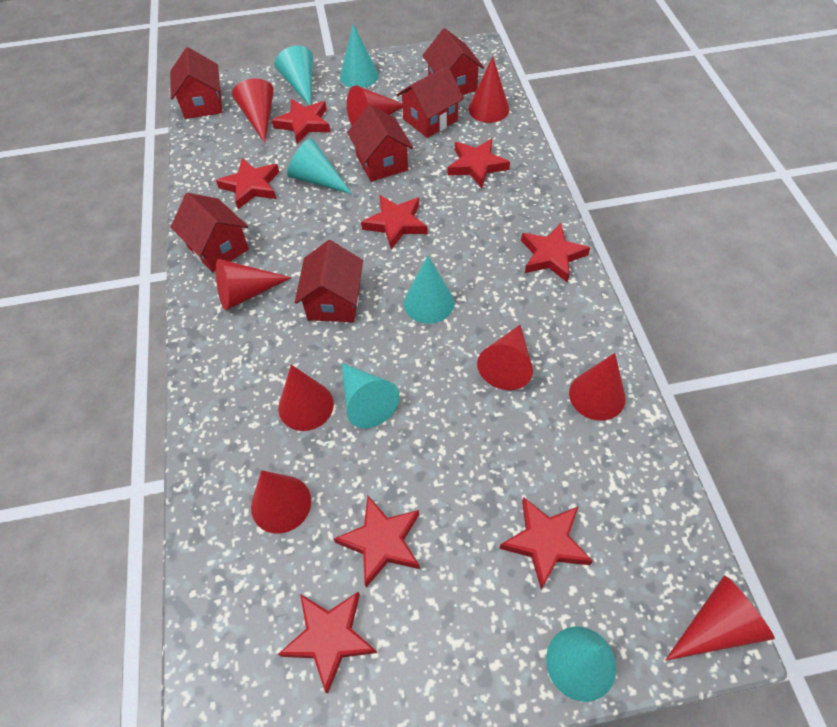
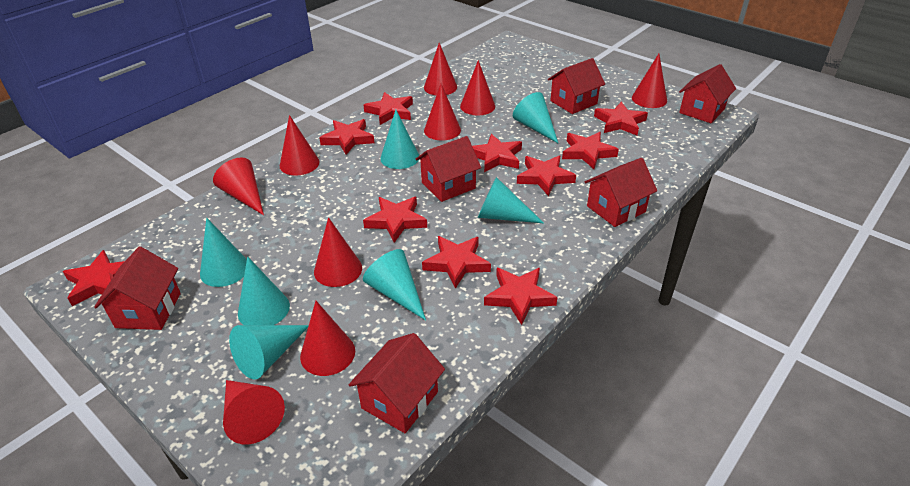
red star: 8 -> 10
turquoise cone: 6 -> 7

